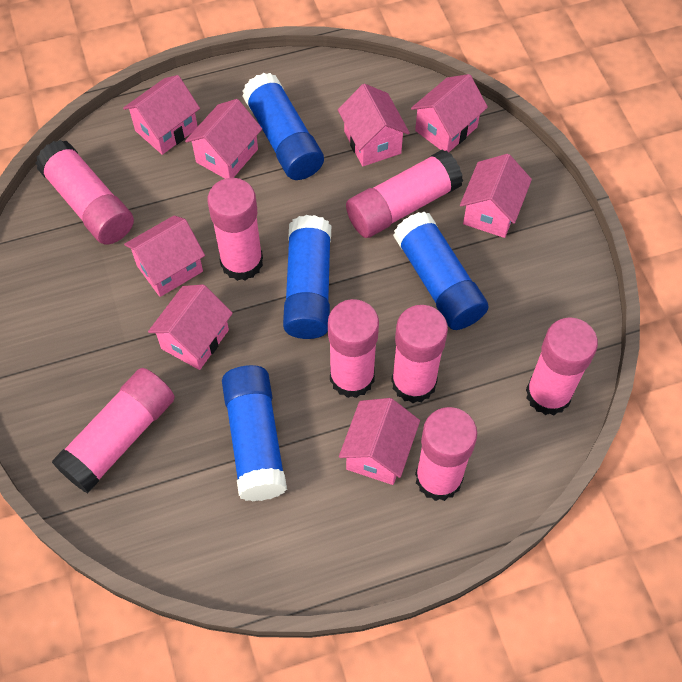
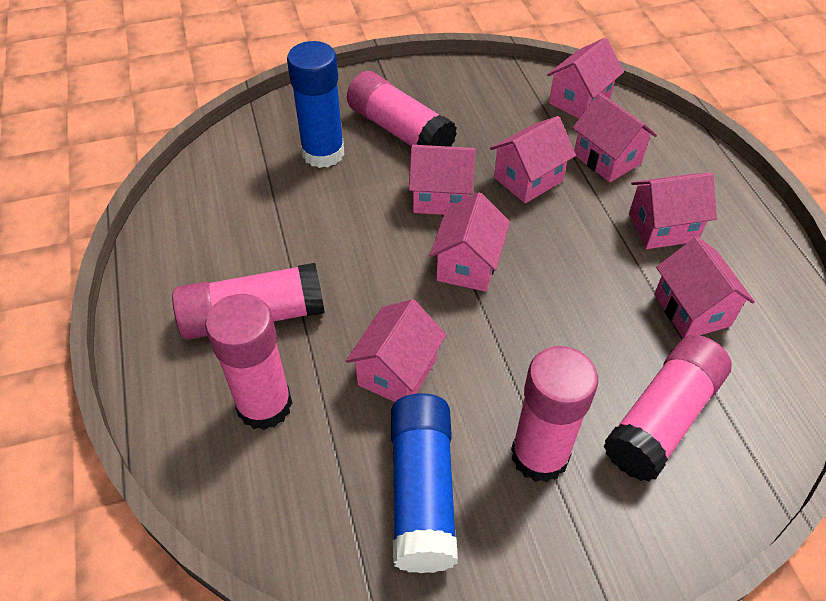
blue glue stick: 4 -> 2
pink glue stick: 8 -> 5

